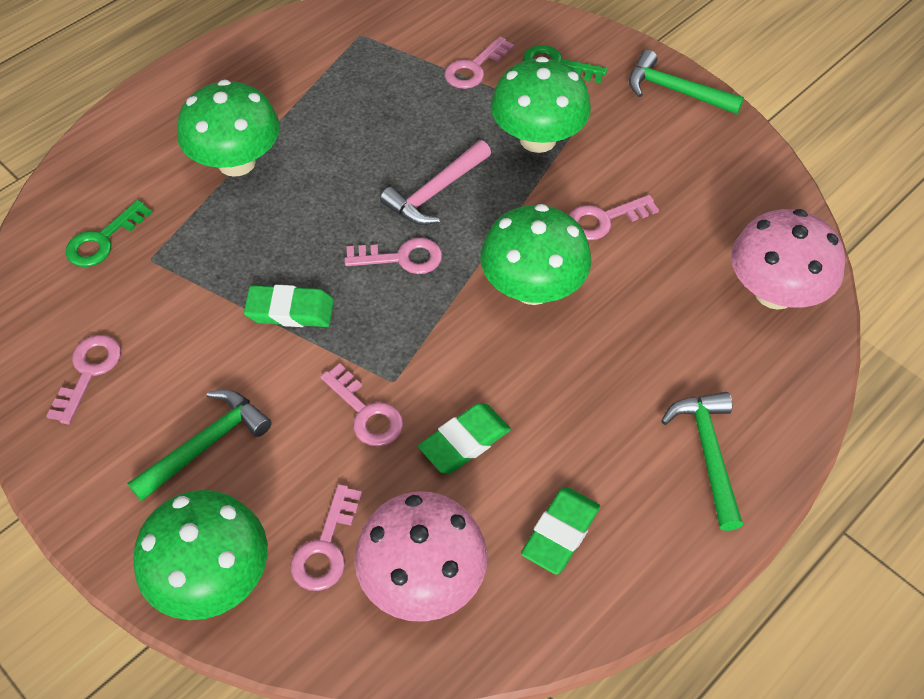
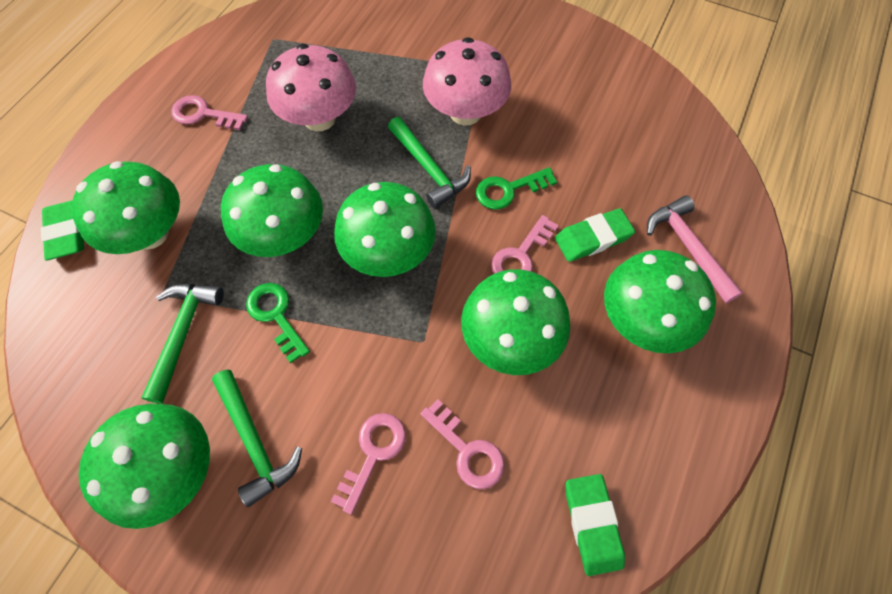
green mushroom: 4 -> 6
pink key: 6 -> 4

